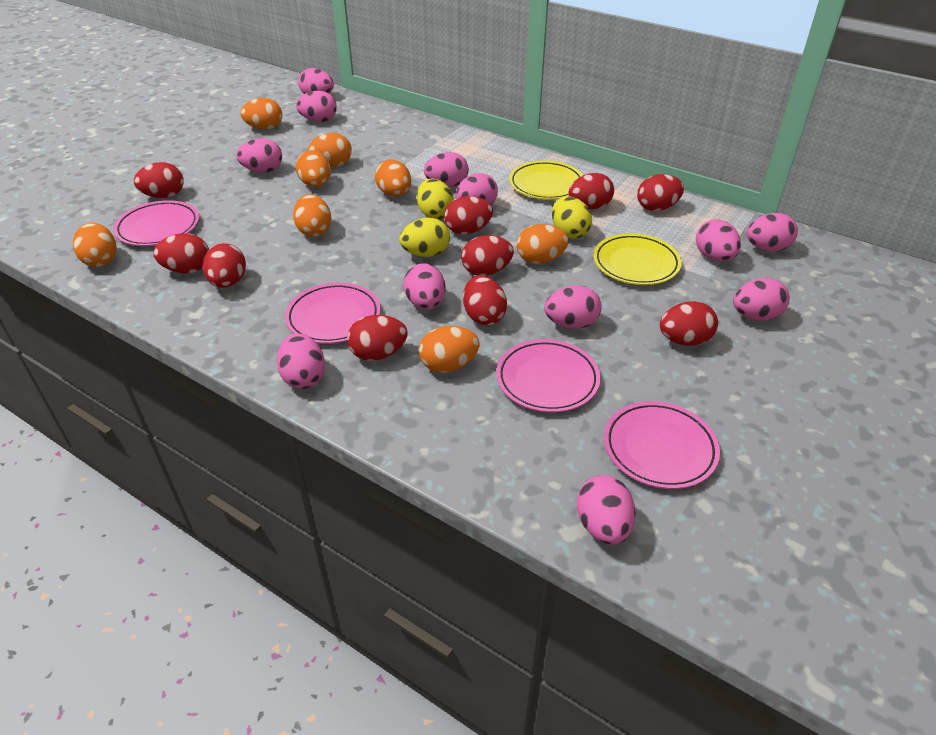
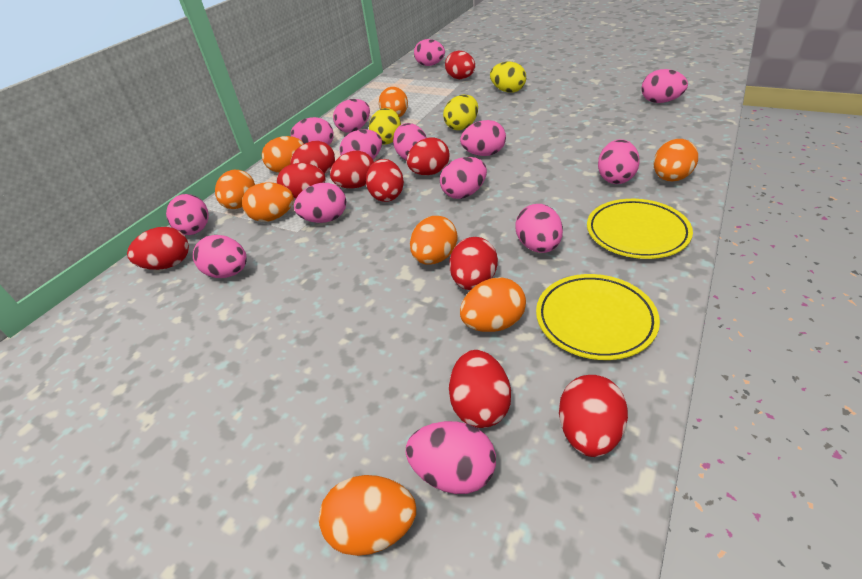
pink egg: 12 -> 14
pink plate: 4 -> 0

